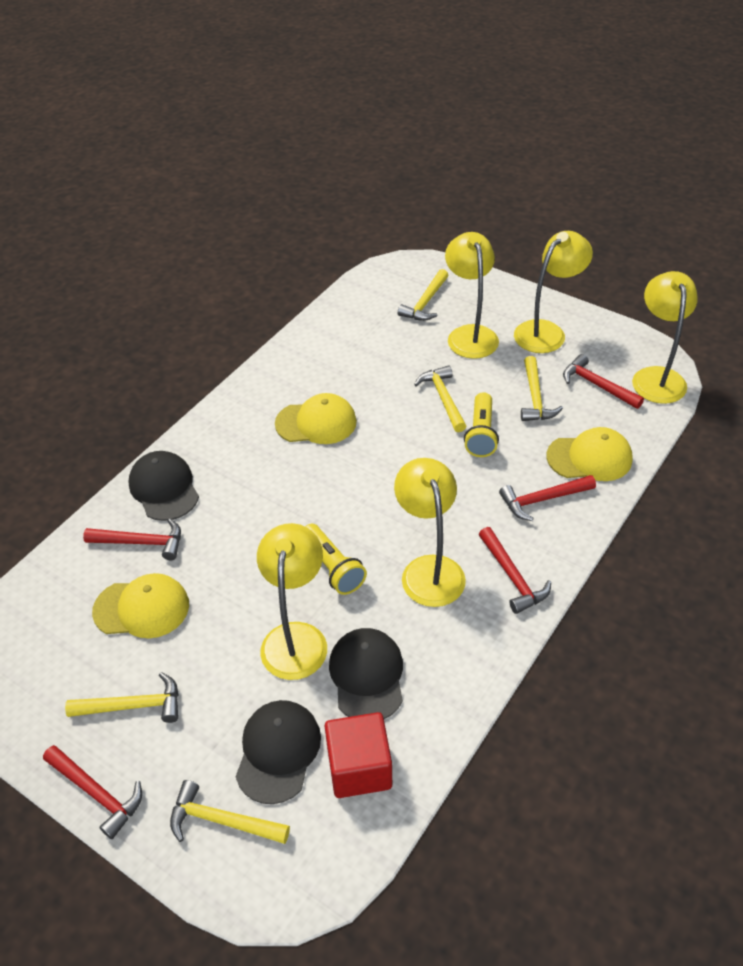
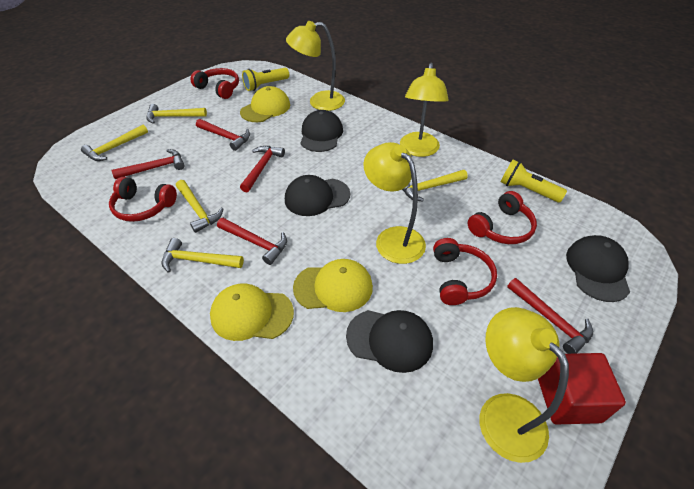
black cap: 3 -> 4
red headphones: 0 -> 4
yellow lamp: 5 -> 4

